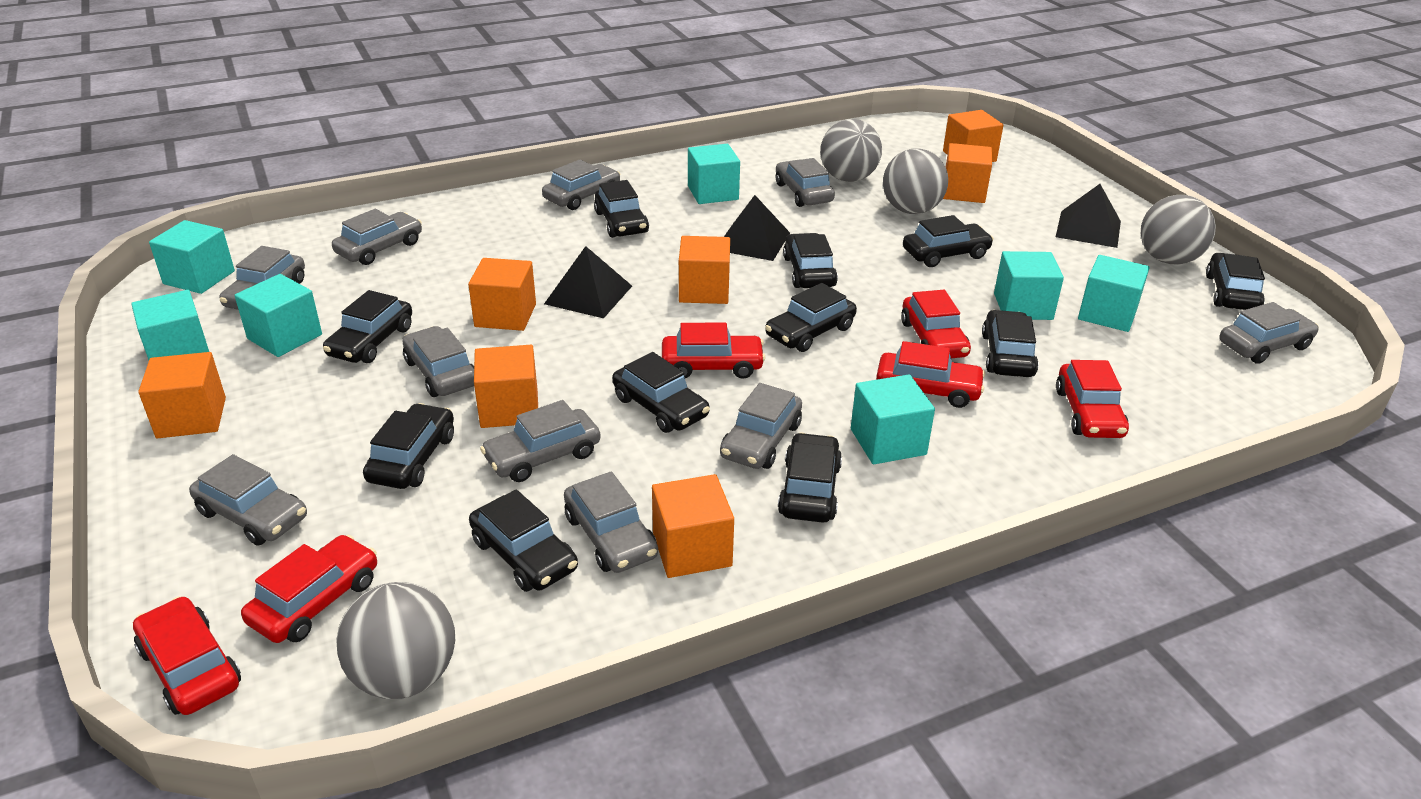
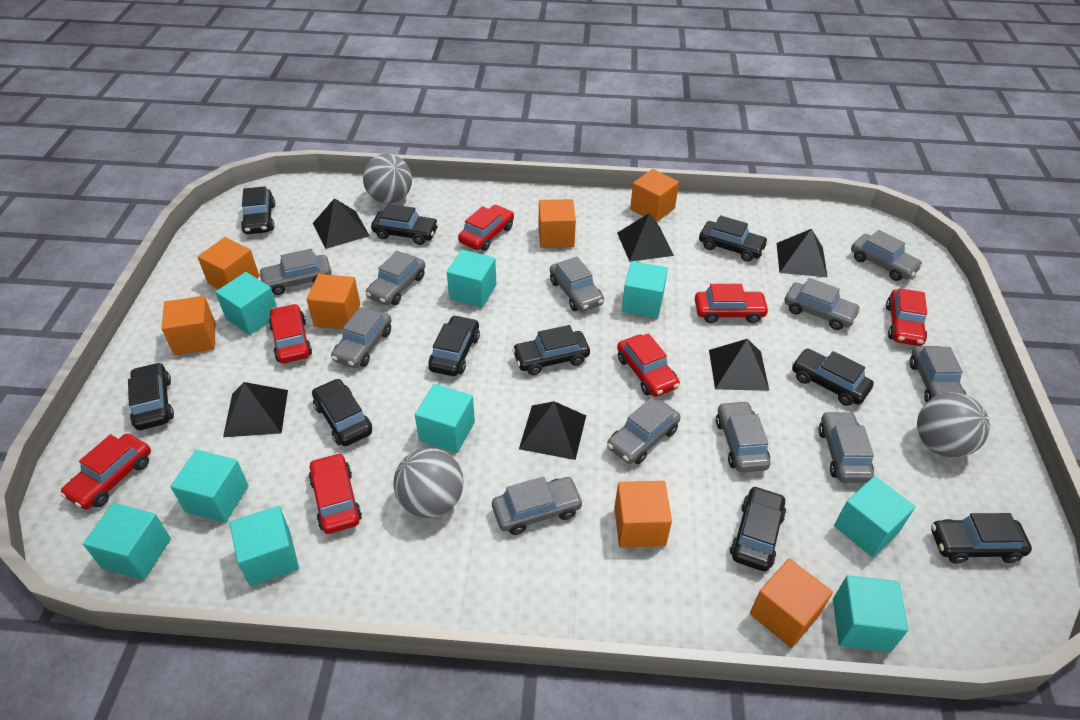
black car: 11 -> 10
black pyramid: 3 -> 6
grey ball: 4 -> 3
grey car: 10 -> 11
red car: 6 -> 7
turquoise cube: 7 -> 9

